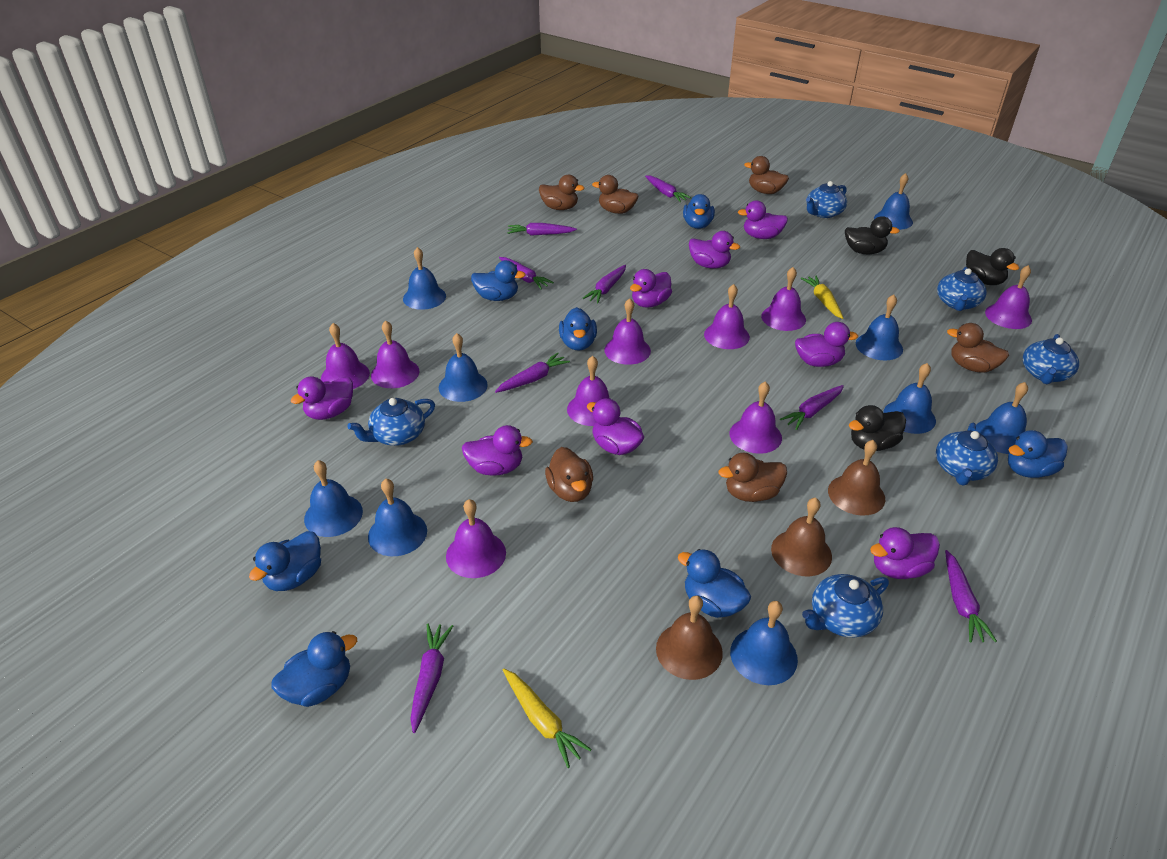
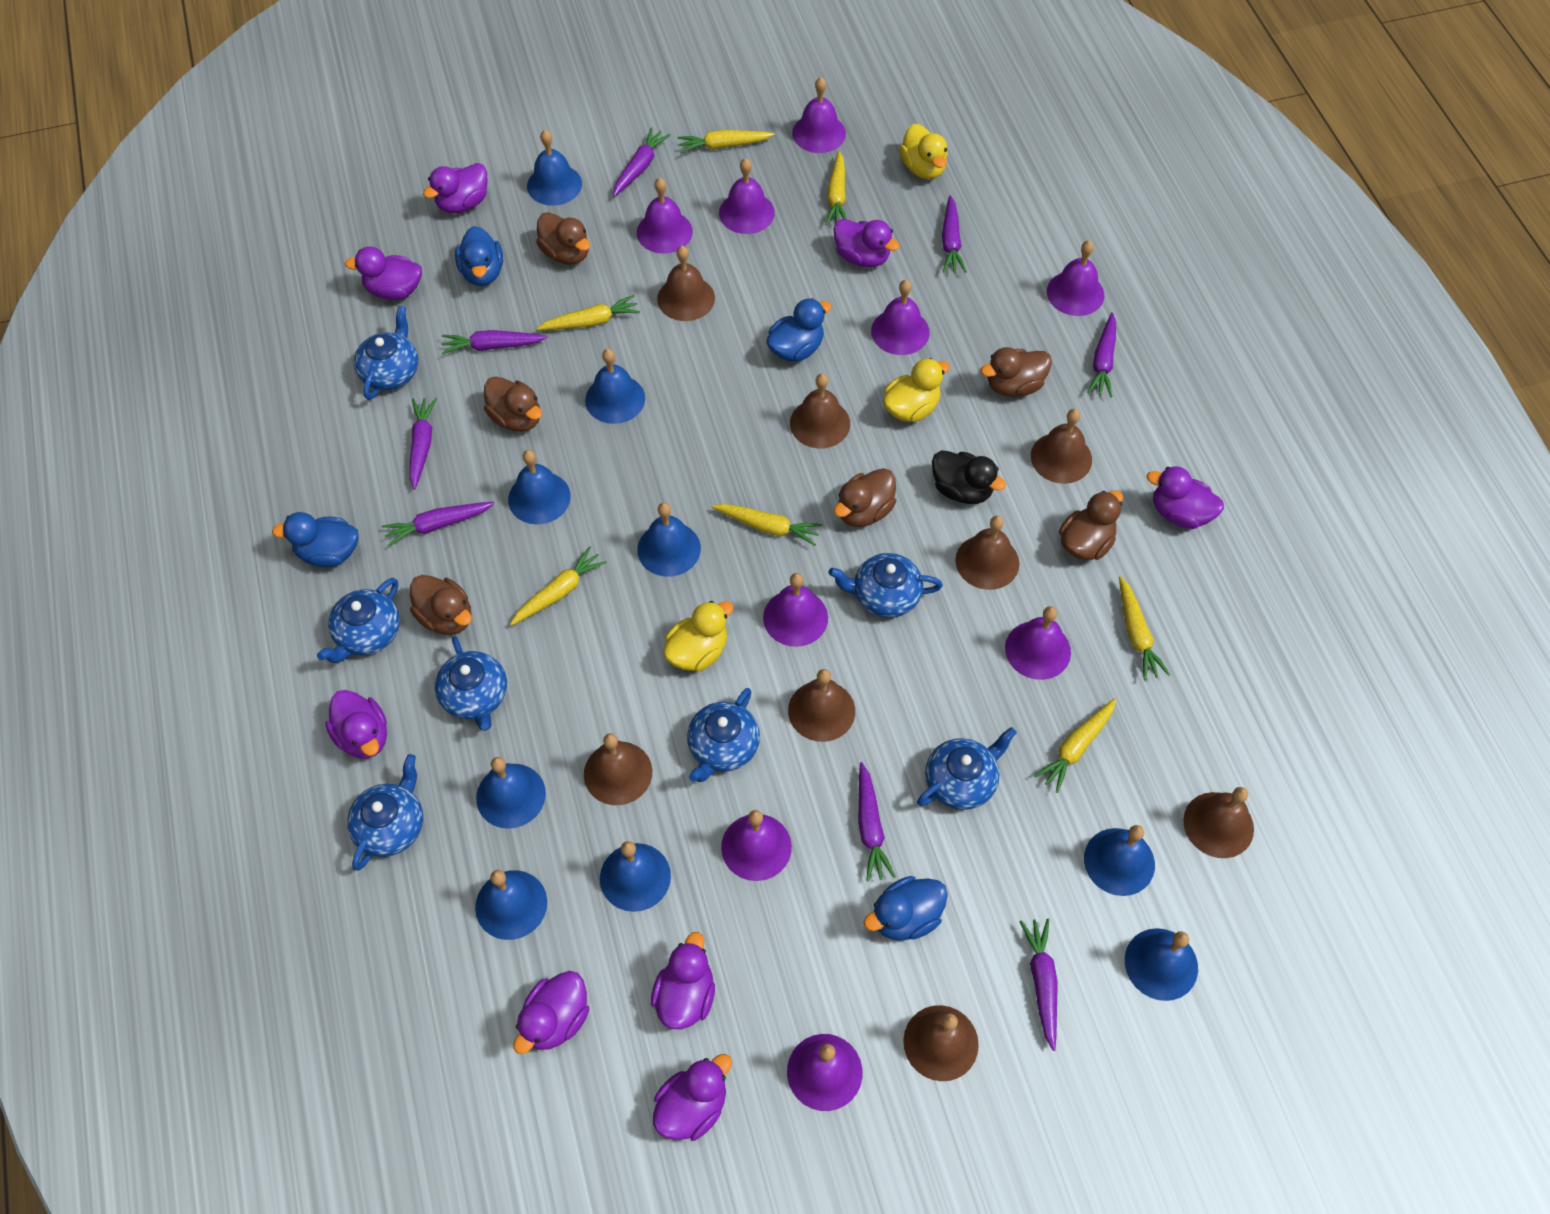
black duck: 3 -> 1
blue duck: 7 -> 4
blue teapot: 6 -> 7
brown bell: 3 -> 8
yellow carrot: 2 -> 7
yellow duck: 0 -> 3

